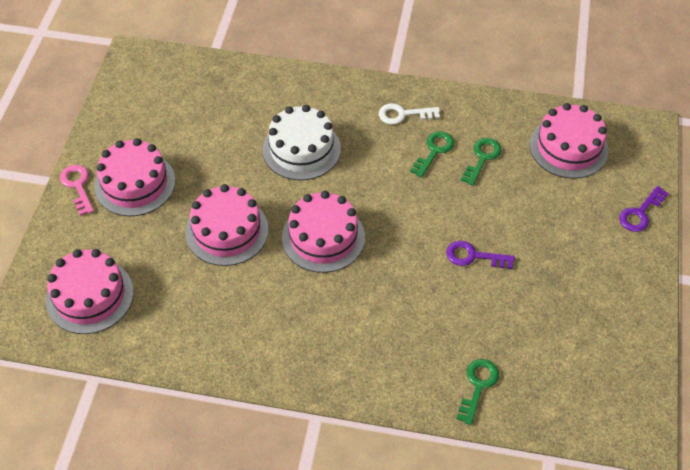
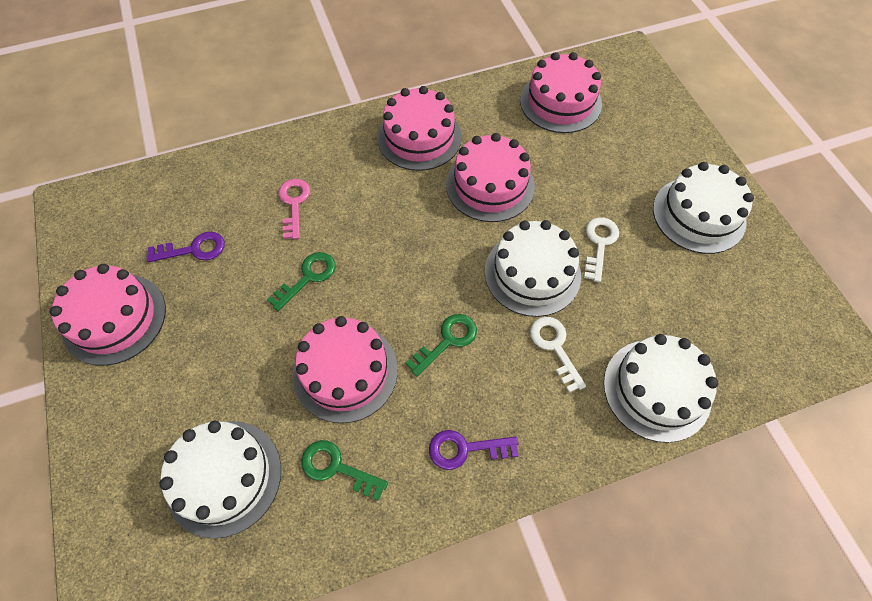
white cake: 1 -> 4
white key: 1 -> 2

